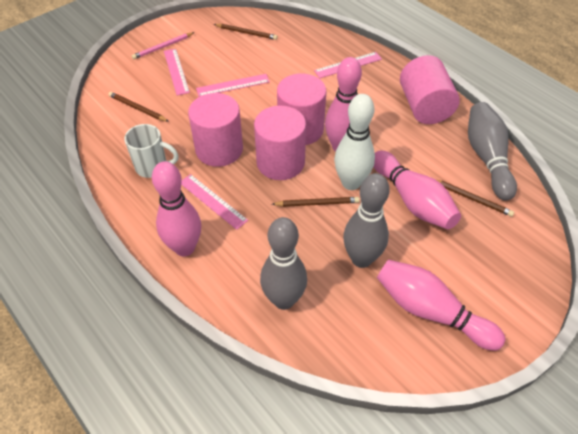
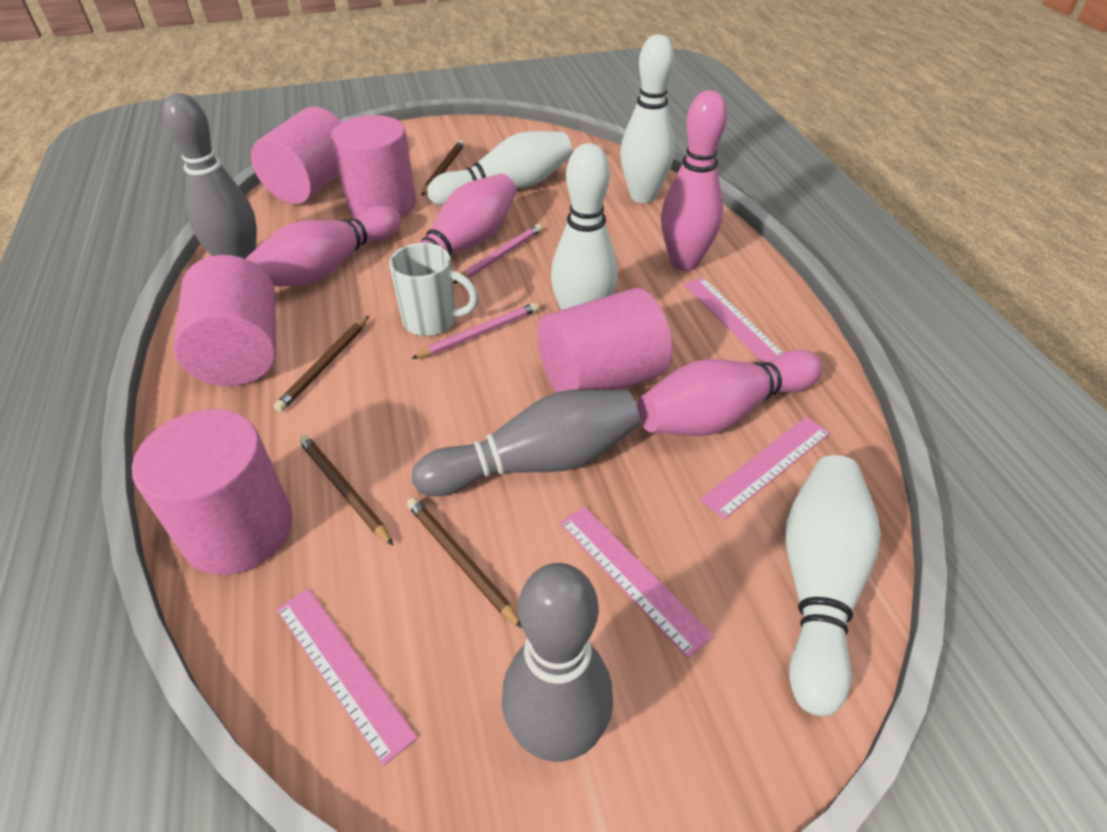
pink cylinder: 4 -> 5
pink pencil: 1 -> 2
white bowling pin: 1 -> 4

